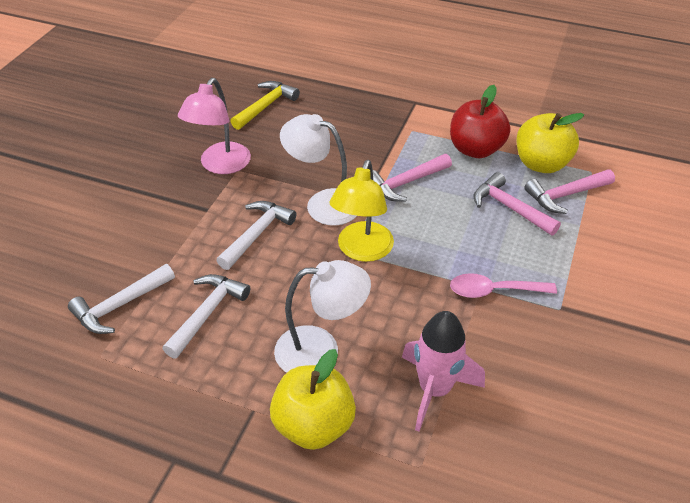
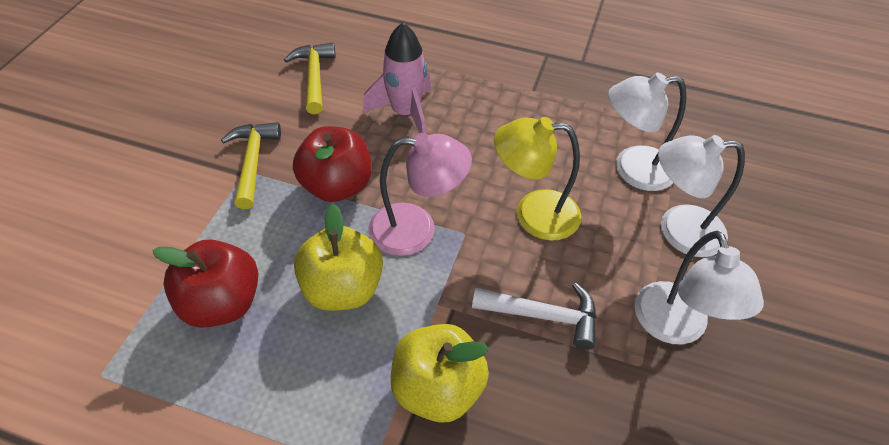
pink hammer: 3 -> 0
pink spoon: 1 -> 0
red apple: 1 -> 2
white hammer: 3 -> 1
white lamp: 2 -> 3
yellow hammer: 1 -> 2

